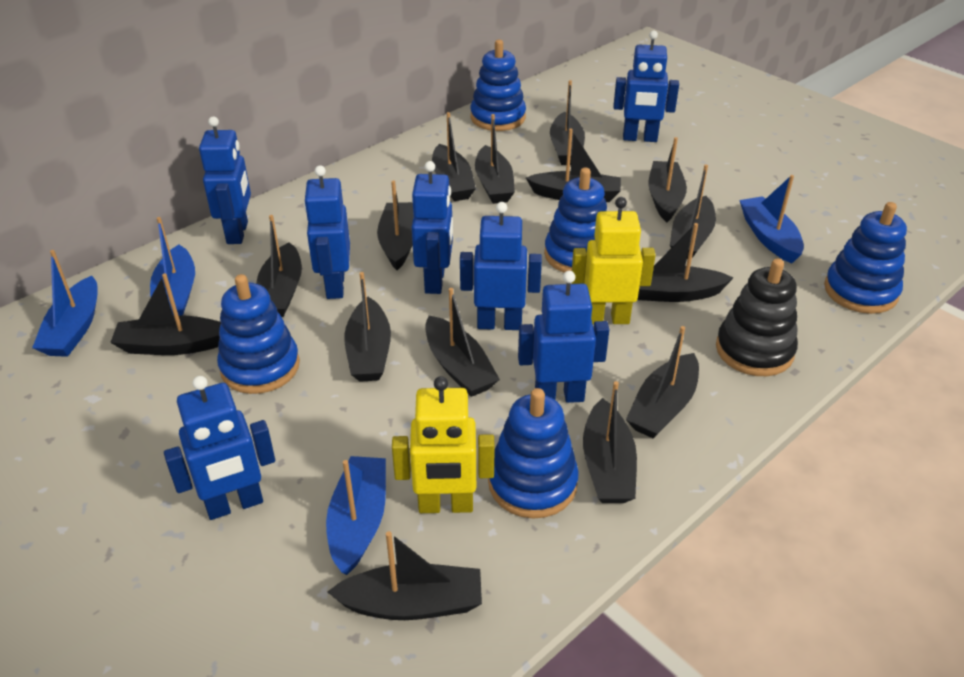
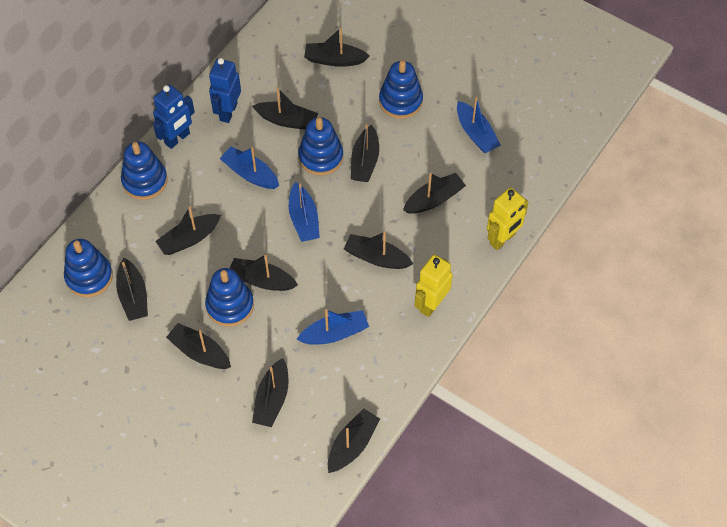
black boat: 15 -> 11
black stacking toy: 1 -> 0
blue robot: 7 -> 2

